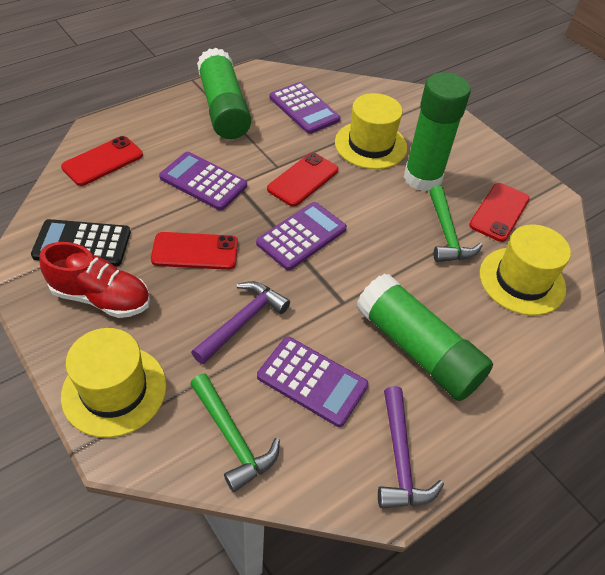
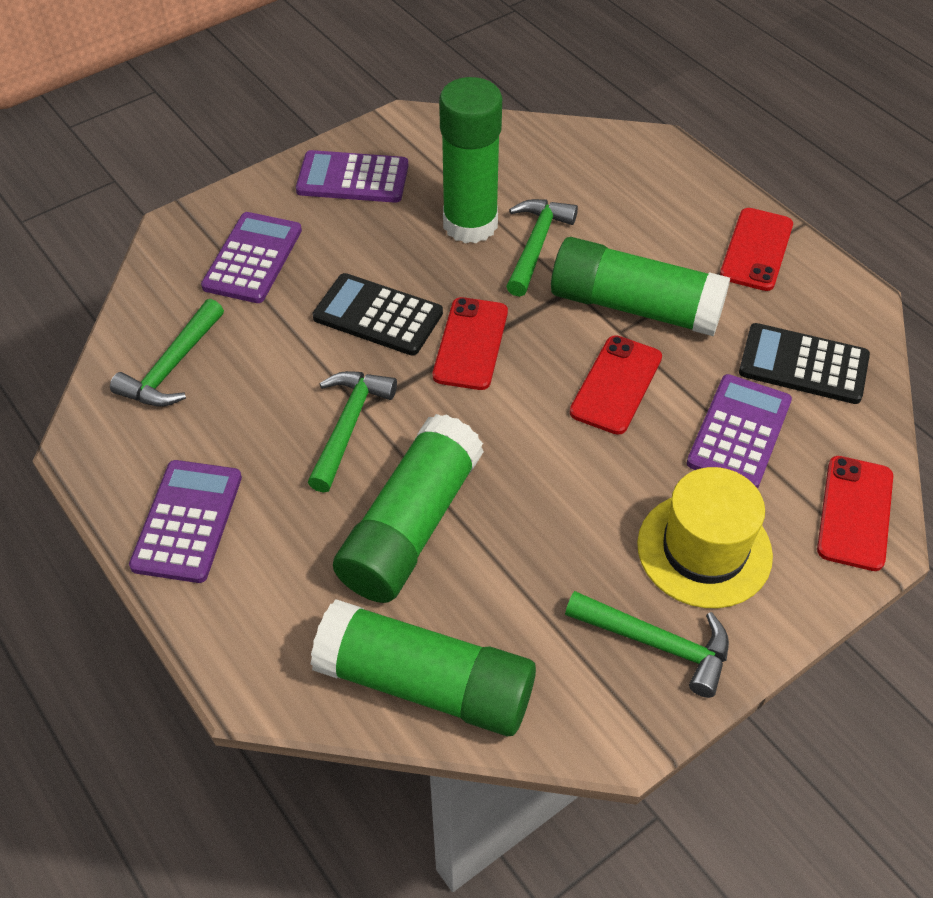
black calculator: 1 -> 2
green glue stick: 3 -> 4
green hammer: 2 -> 4
purple hammer: 2 -> 0
red shoe: 1 -> 0
yellow hat: 3 -> 1

